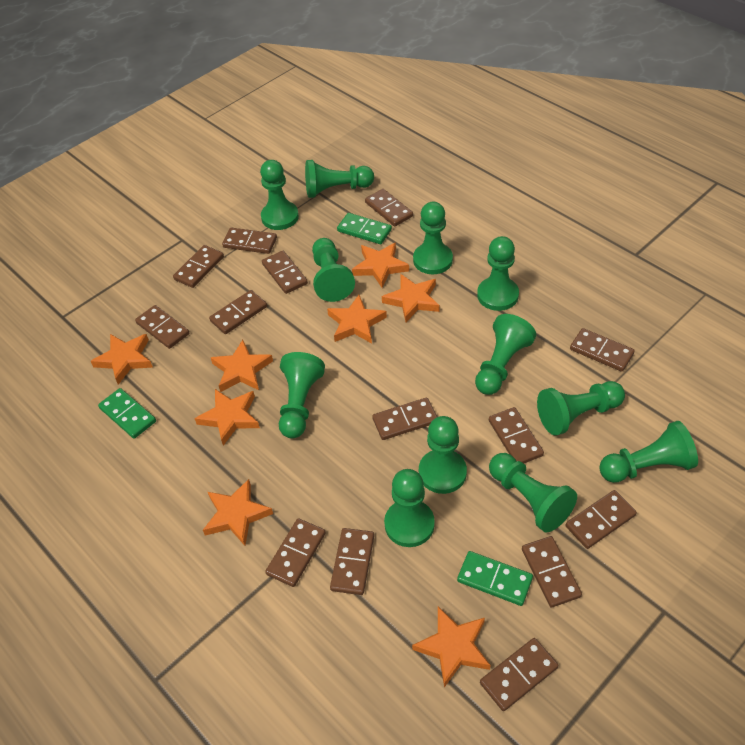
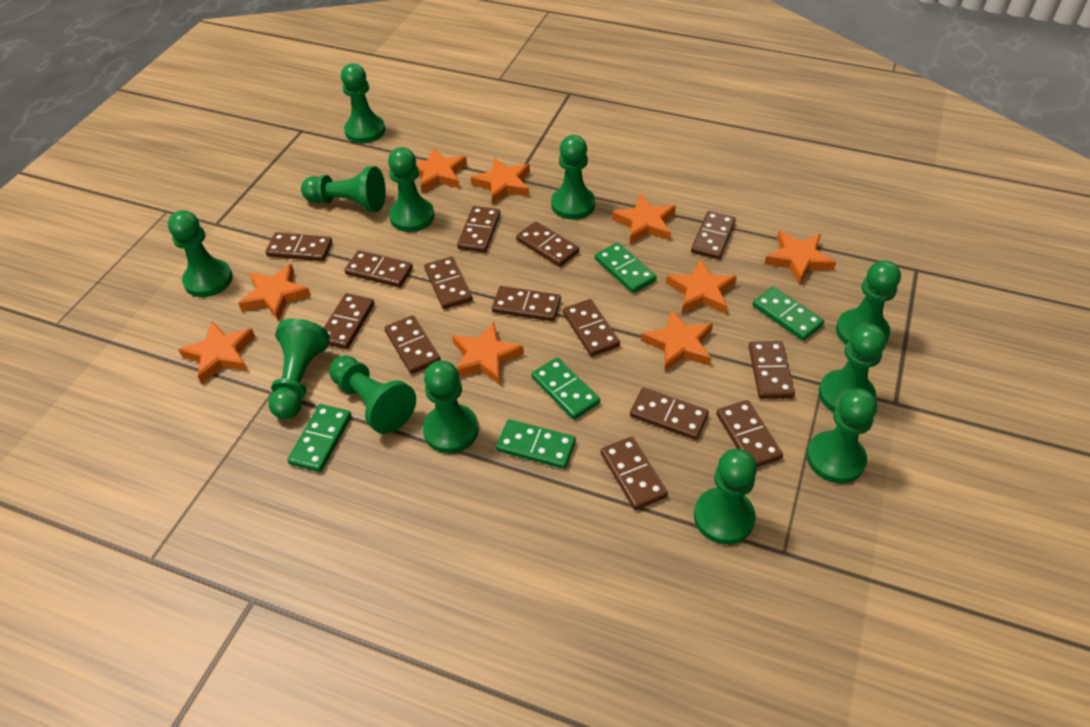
green domino: 3 -> 5
orange star: 8 -> 9

